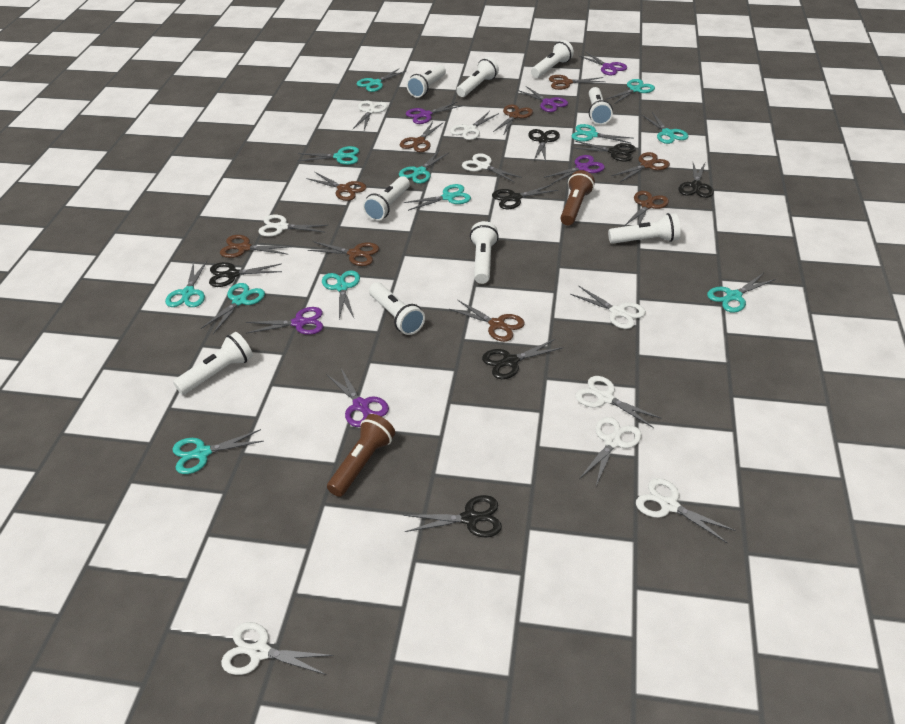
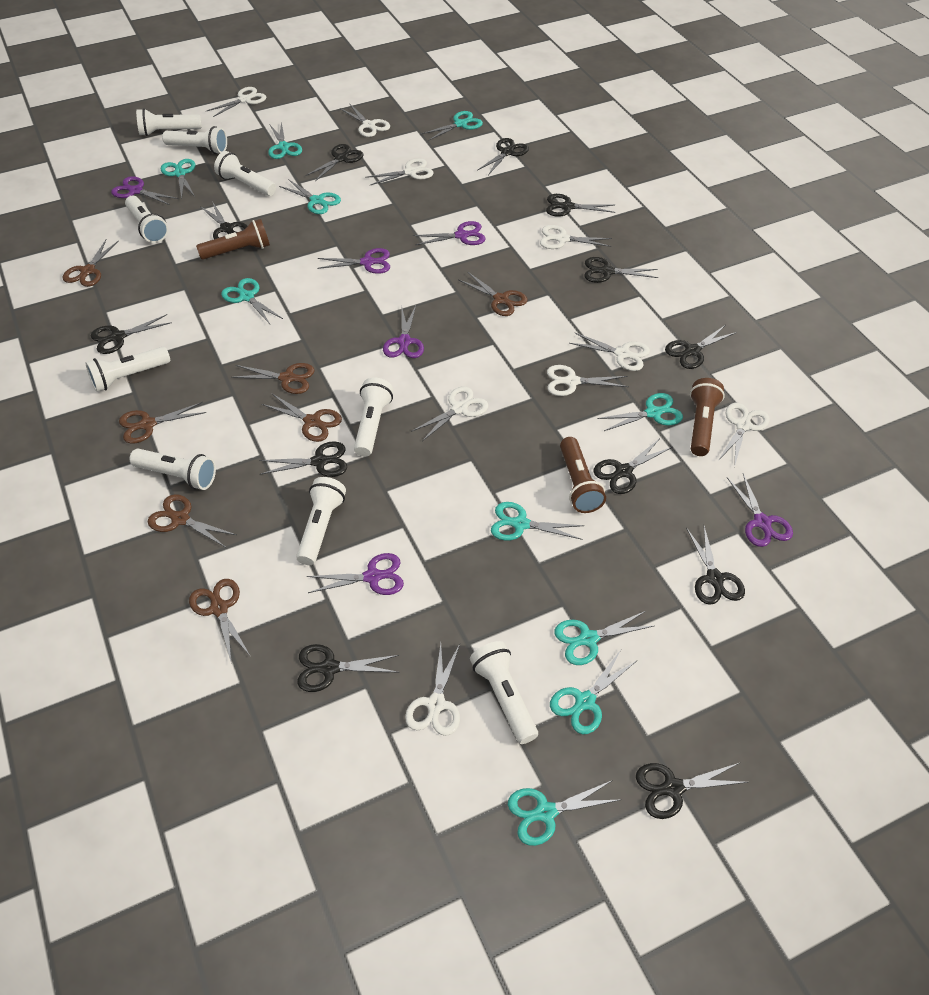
black scissors: 7 -> 12
brown flashlight: 2 -> 3
brown scissors: 9 -> 7
turquoise scissors: 12 -> 10

